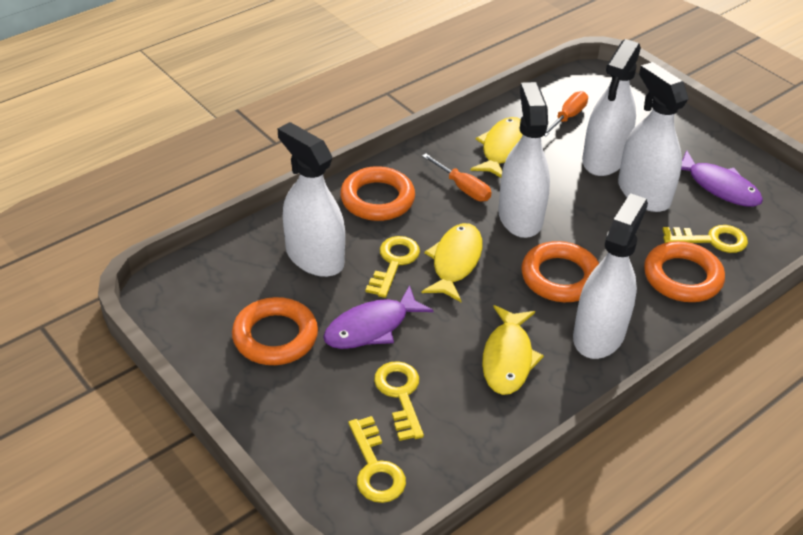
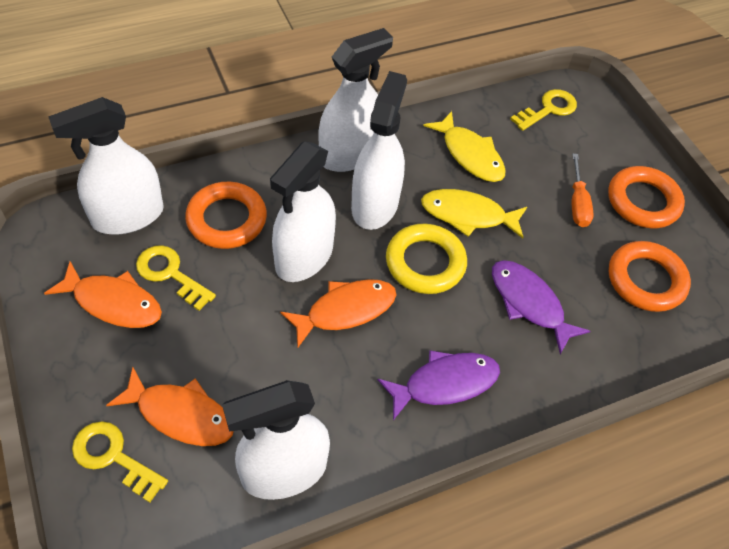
orange fish: 0 -> 3
orange ring: 4 -> 3
orange screwdriver: 2 -> 1
yellow fish: 3 -> 2
yellow key: 4 -> 3
yellow ring: 0 -> 1

